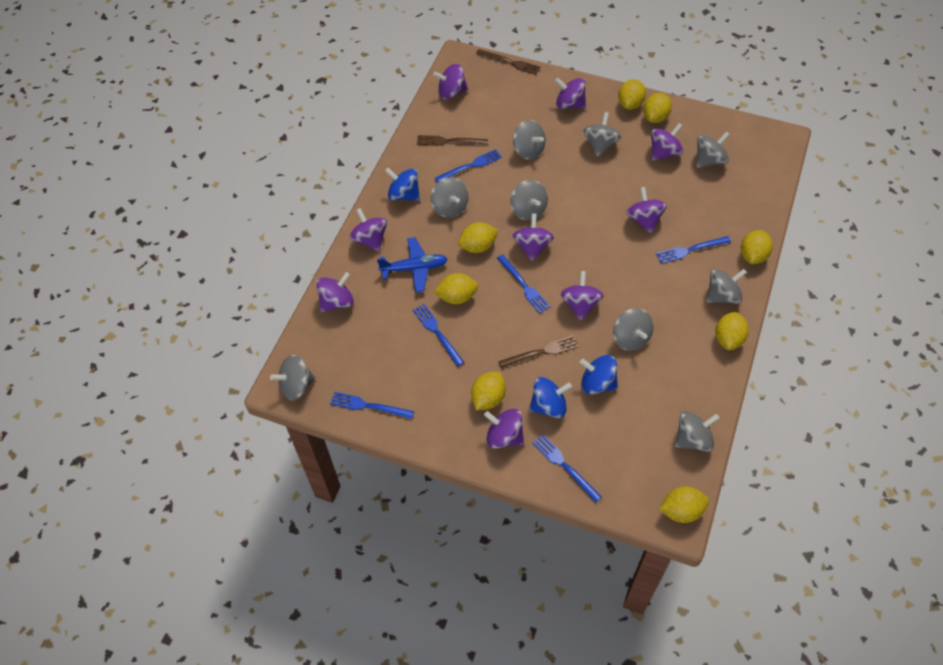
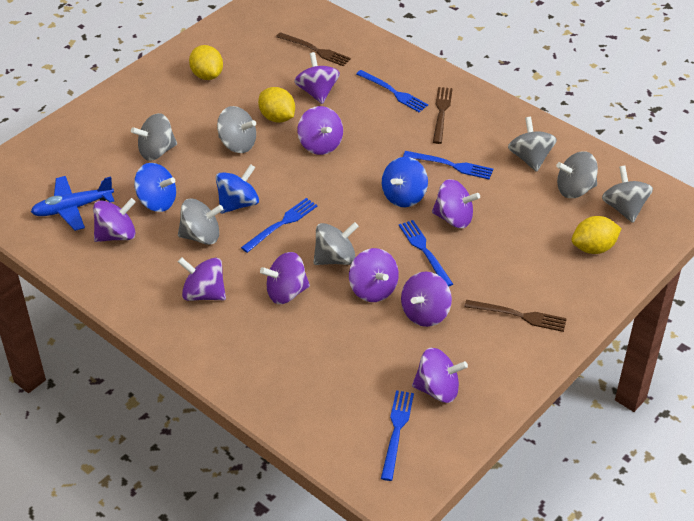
blue fork: 6 -> 5
grey spinning top: 9 -> 7
yellow lemon: 8 -> 3

